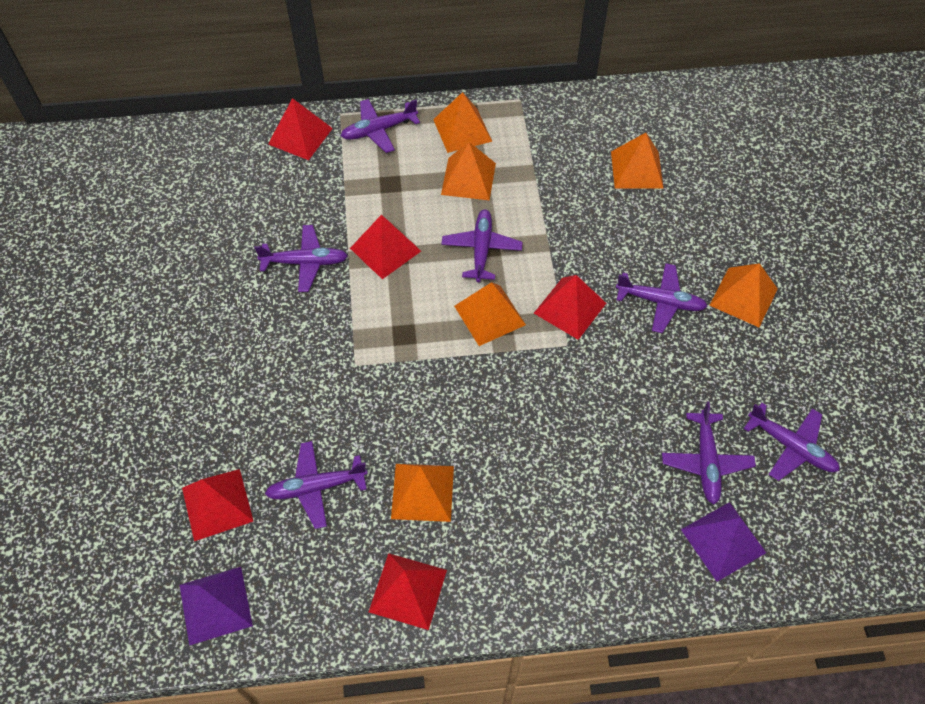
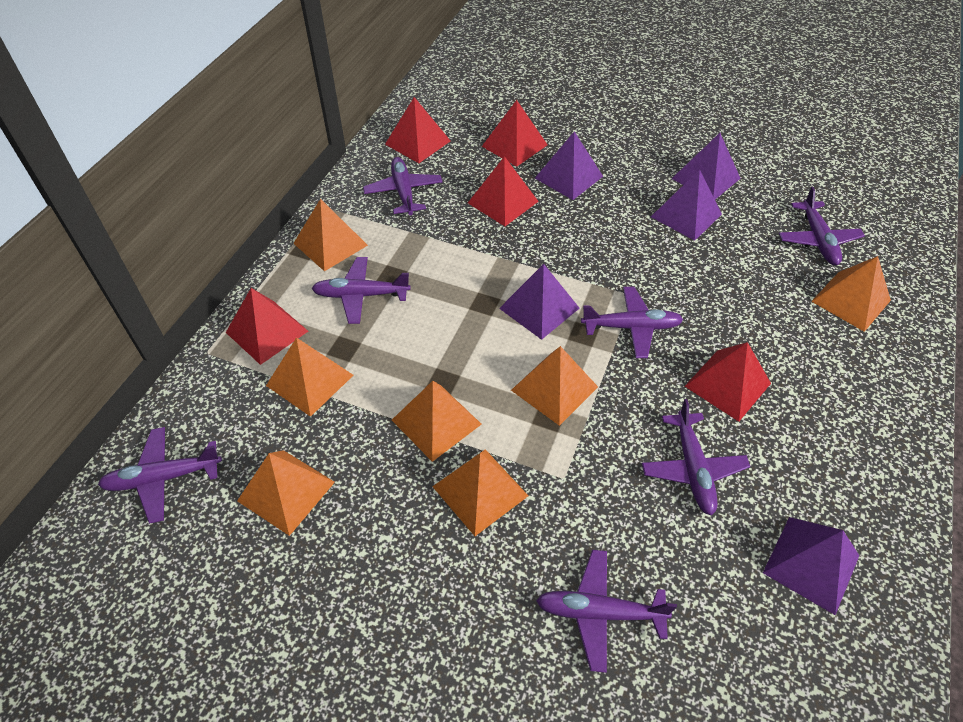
orange pyramid: 6 -> 7
purple pyramid: 2 -> 5

